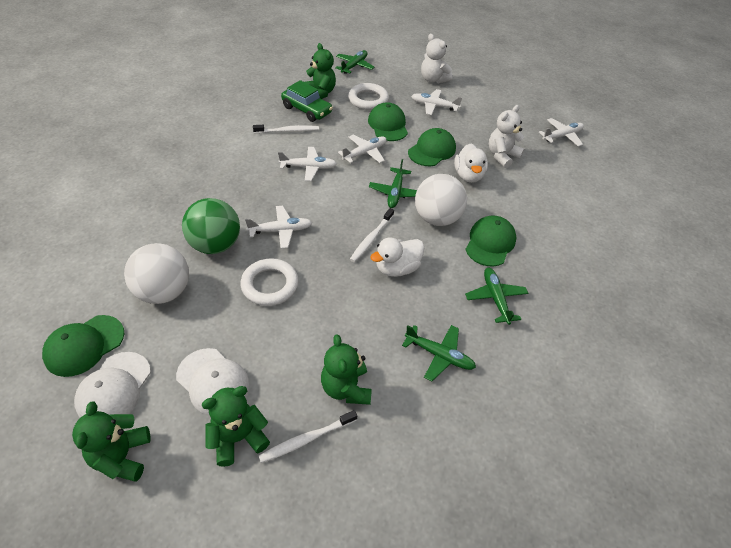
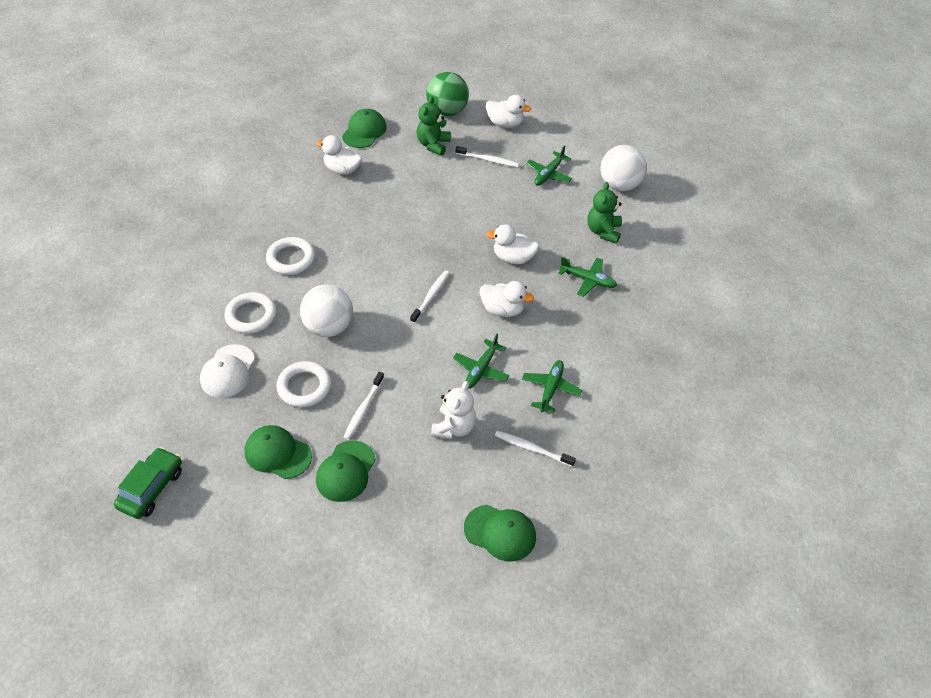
green teddy bear: 4 -> 2
white cap: 2 -> 1
white duck: 2 -> 4
white plane: 5 -> 0
white ring: 2 -> 3
white teddy bear: 2 -> 1
white toothbrush: 3 -> 4

